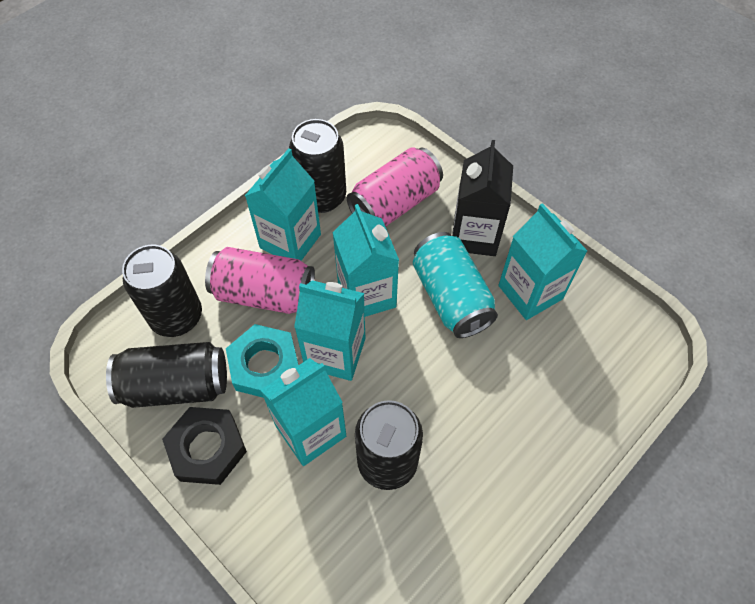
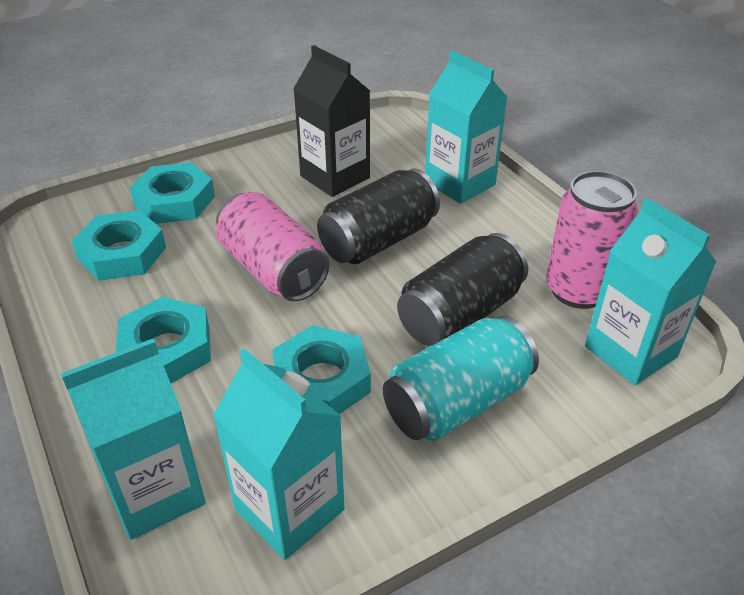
black can: 4 -> 2
black nut: 1 -> 0
turquoise carton: 5 -> 4
turquoise nut: 1 -> 4

